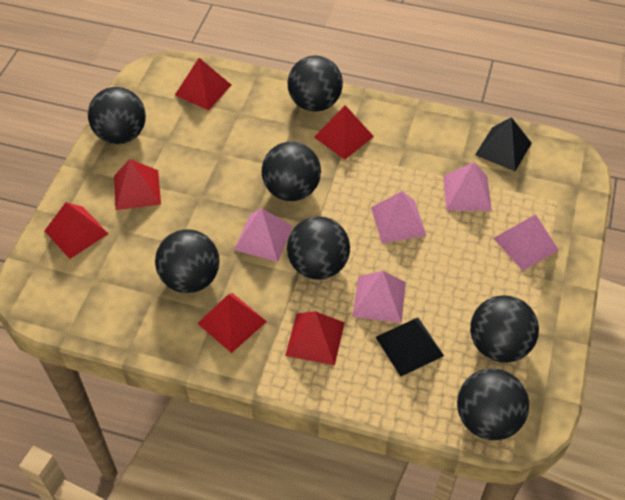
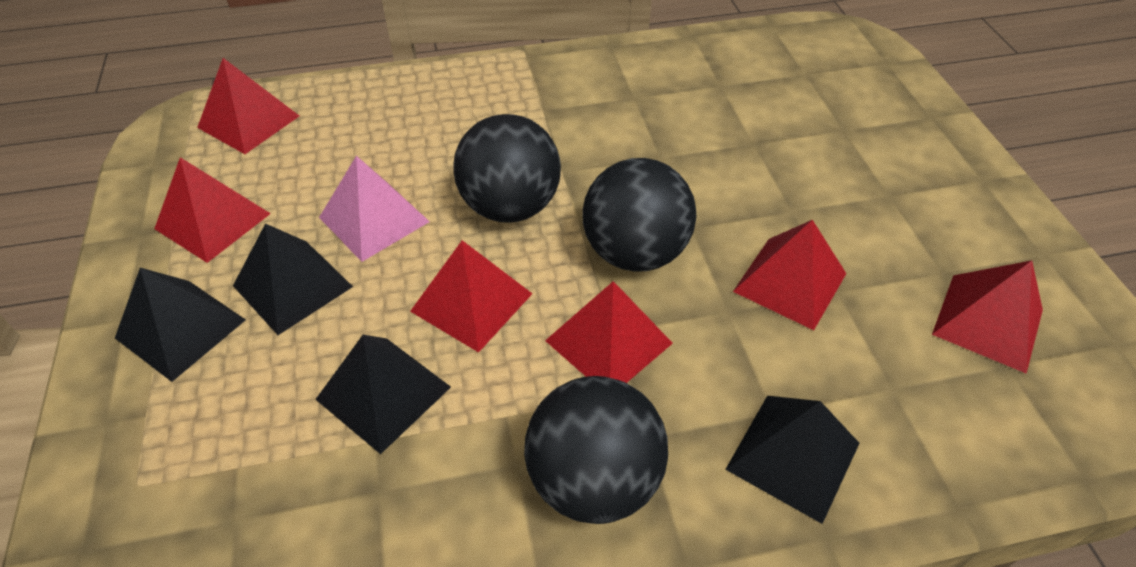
black ball: 7 -> 3
black pyramid: 2 -> 4
pink pyramid: 5 -> 1

